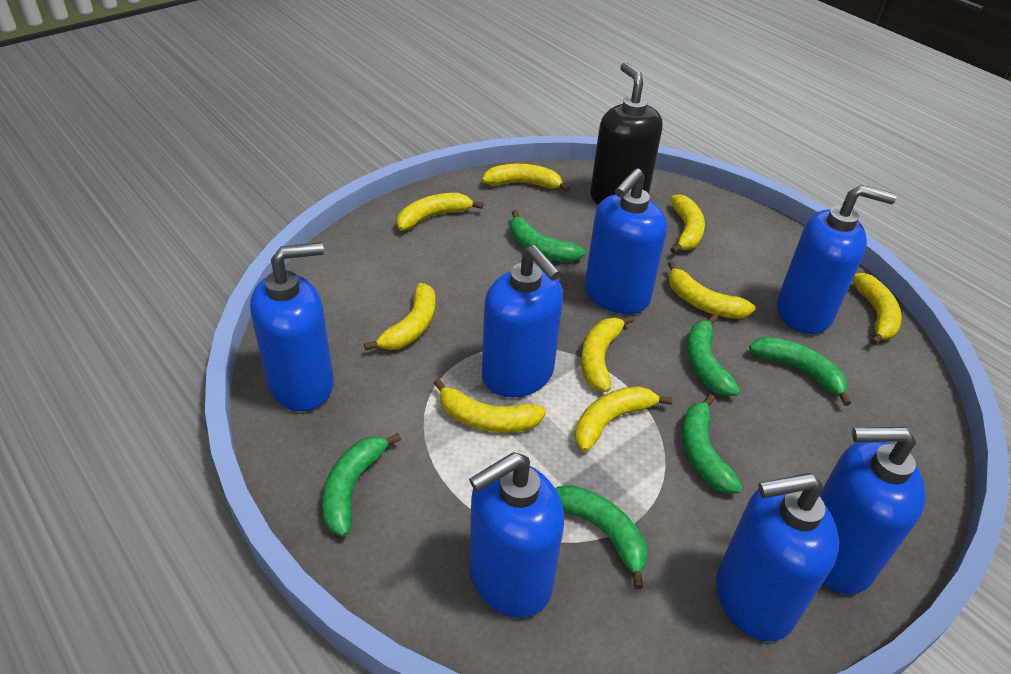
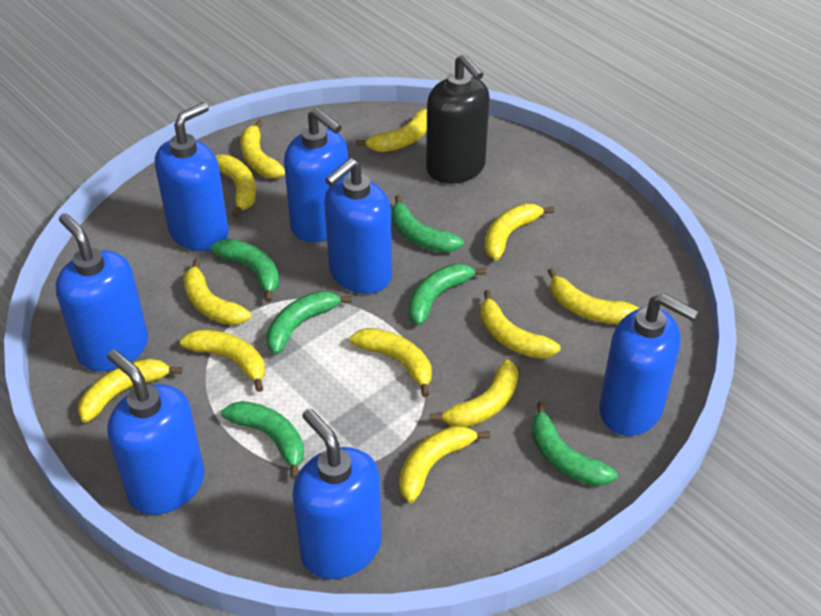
yellow banana: 9 -> 12

